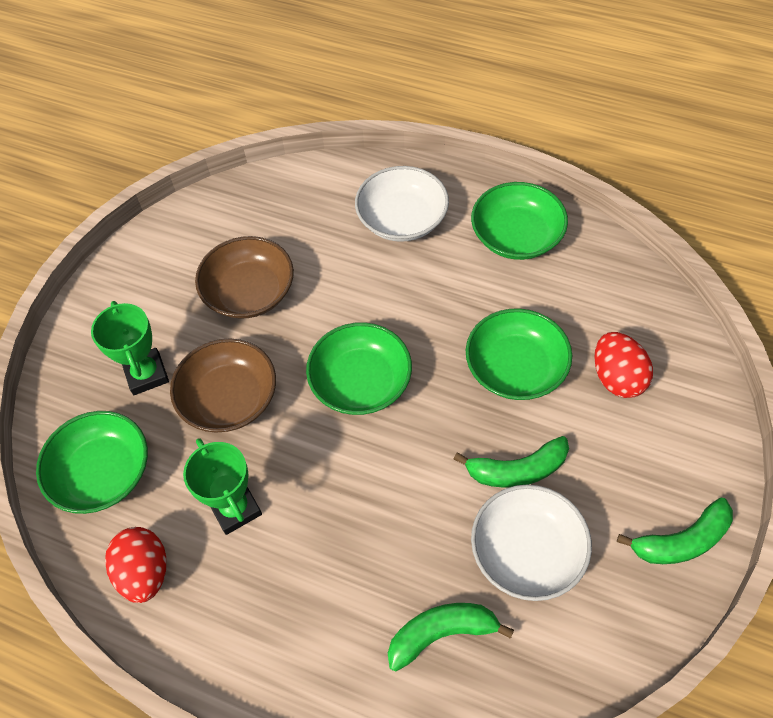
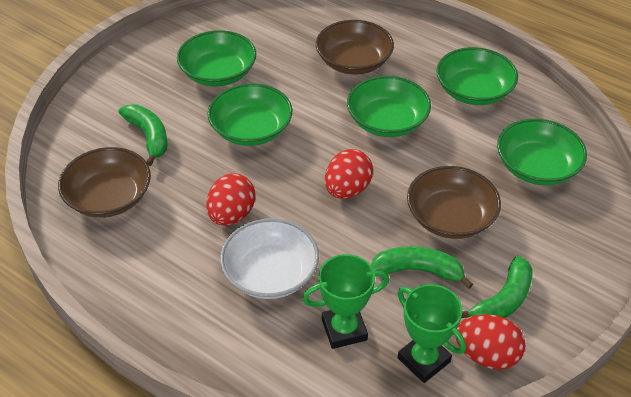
brown bowl: 2 -> 3
green bowl: 4 -> 5
red egg: 2 -> 3
white bowl: 2 -> 1

